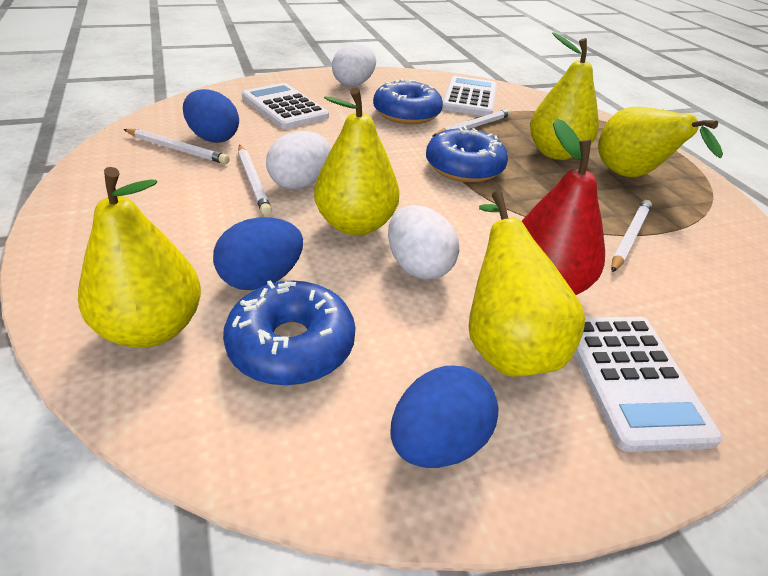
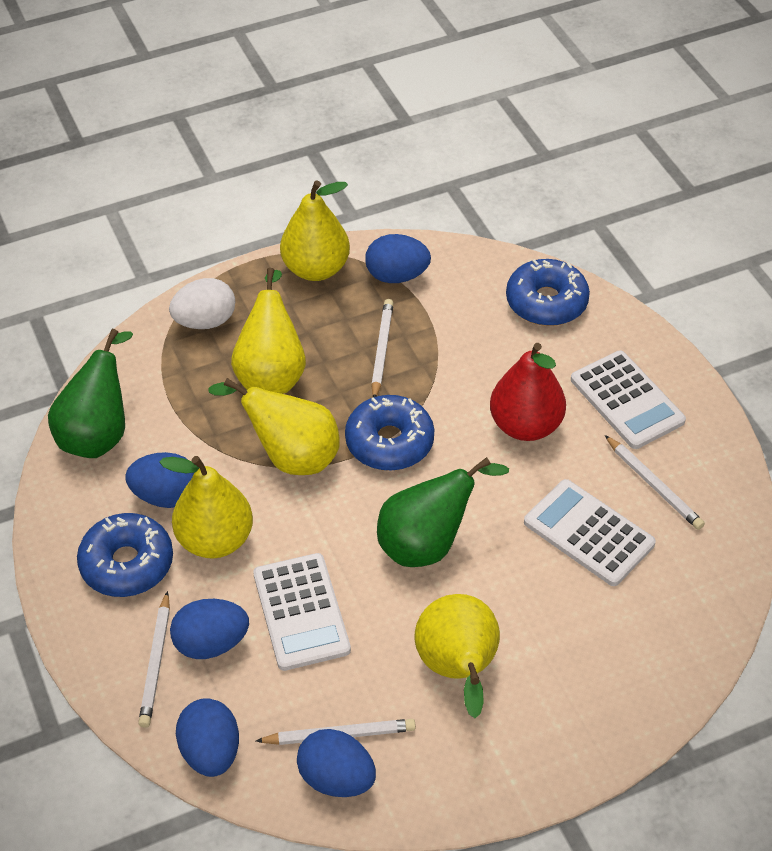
blue egg: 3 -> 5
green pear: 0 -> 2
white egg: 3 -> 1

